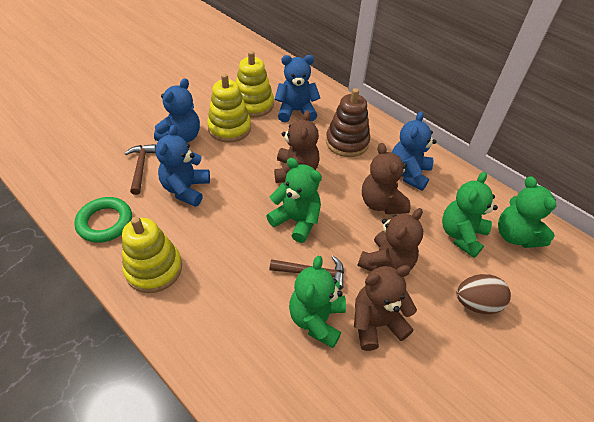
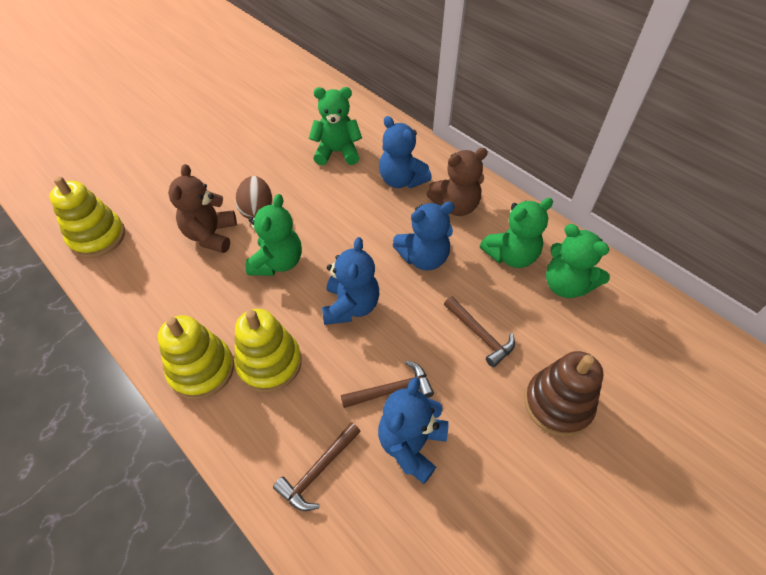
brown hammer: 2 -> 3
brown teddy bear: 4 -> 2
green ring: 1 -> 0

